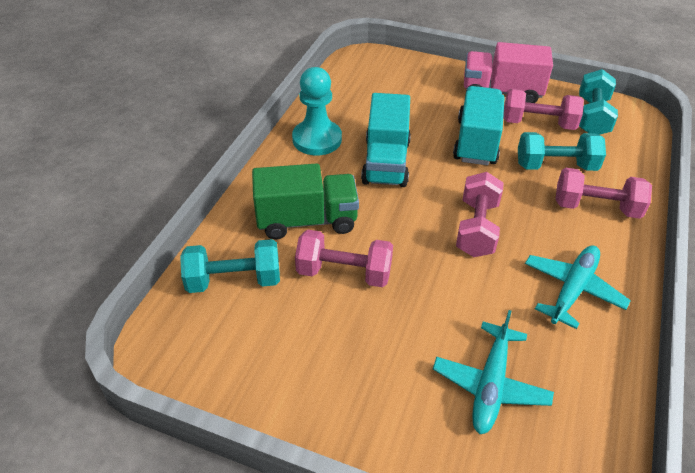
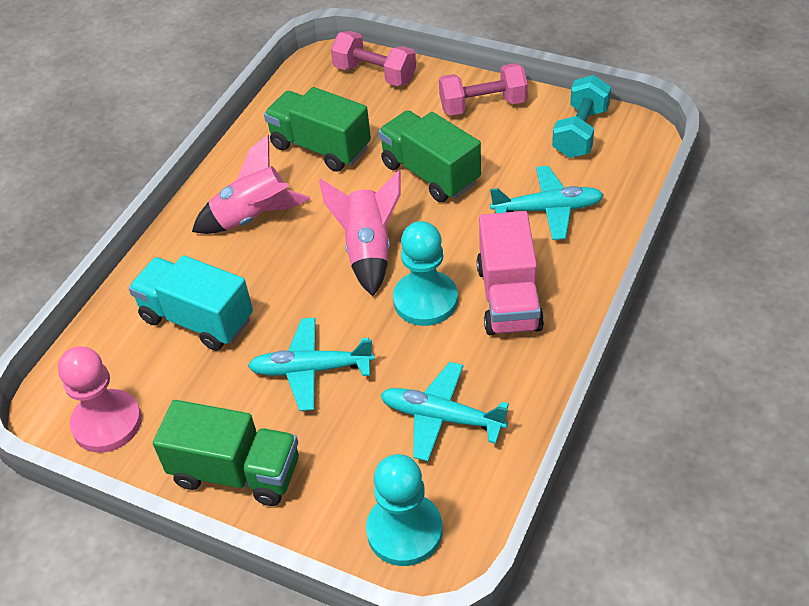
green truck: 1 -> 3
pink dumbbell: 4 -> 2
pink pawn: 0 -> 1
pink rocket: 0 -> 2
turquoise dumbbell: 3 -> 1
turquoise pawn: 1 -> 2
turquoise plane: 2 -> 3
turquoise truck: 2 -> 1

